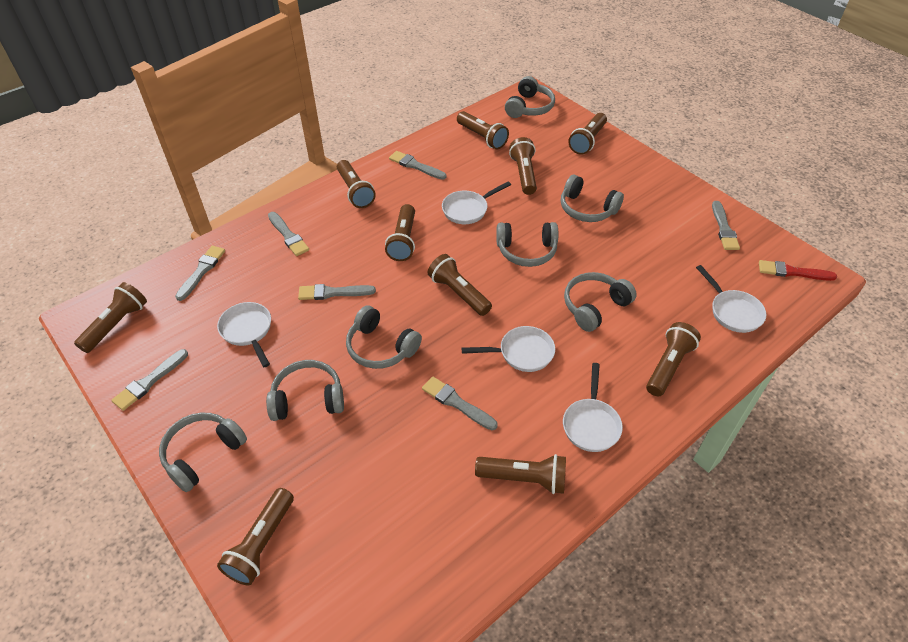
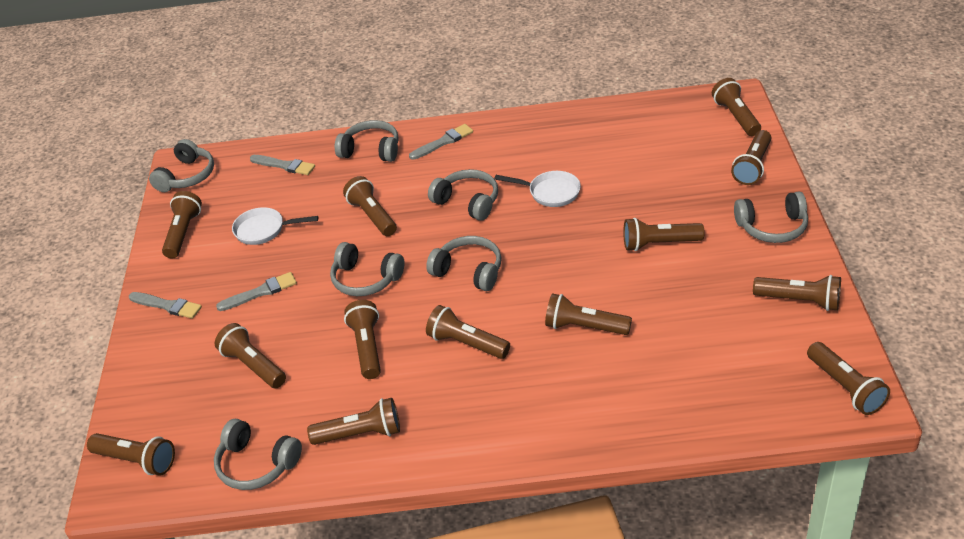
brown flashlight: 10 -> 13
grey brush: 7 -> 4
red brush: 1 -> 0
white pan: 5 -> 2

